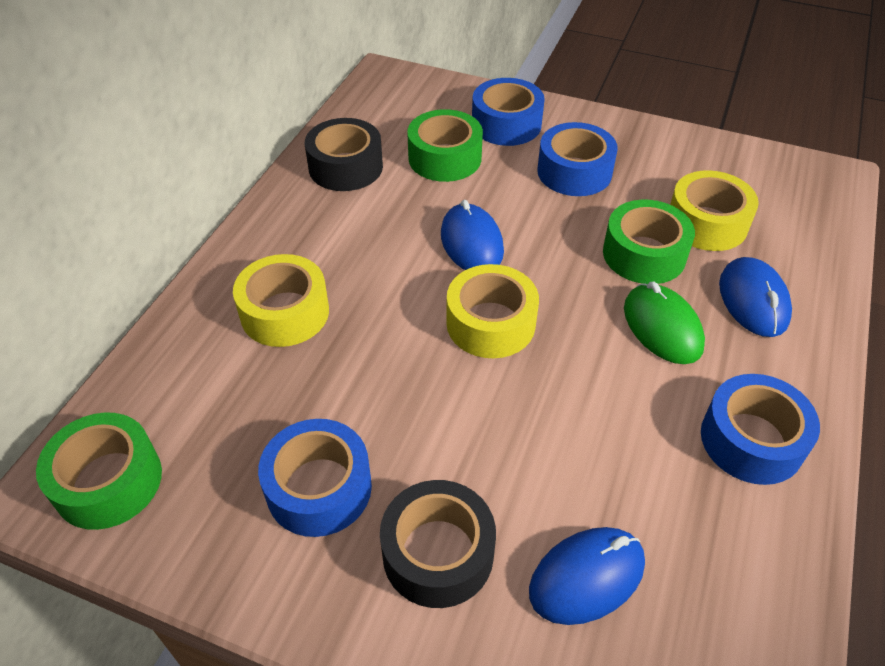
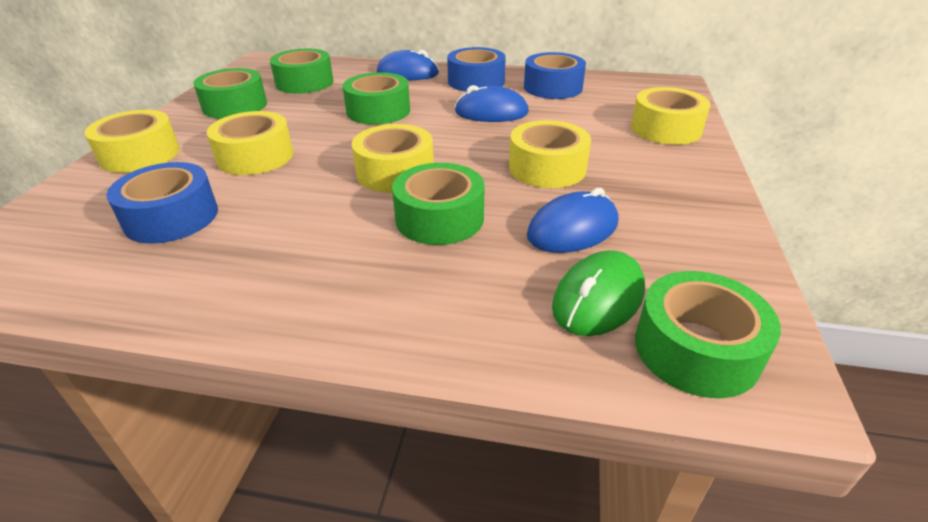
black tape: 2 -> 0
blue tape: 4 -> 3
green tape: 3 -> 5
yellow tape: 3 -> 5

